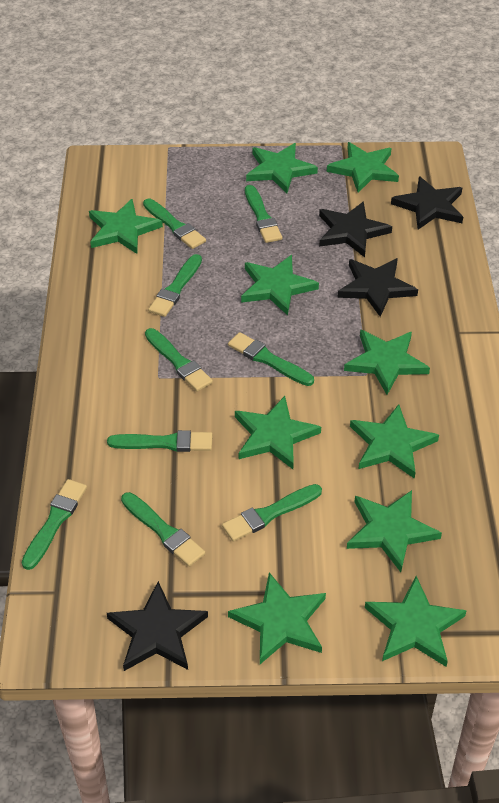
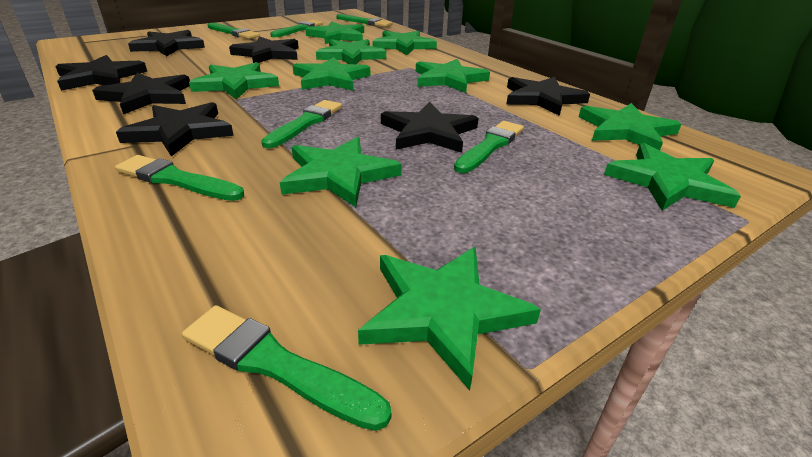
black star: 4 -> 7
green brush: 9 -> 7

